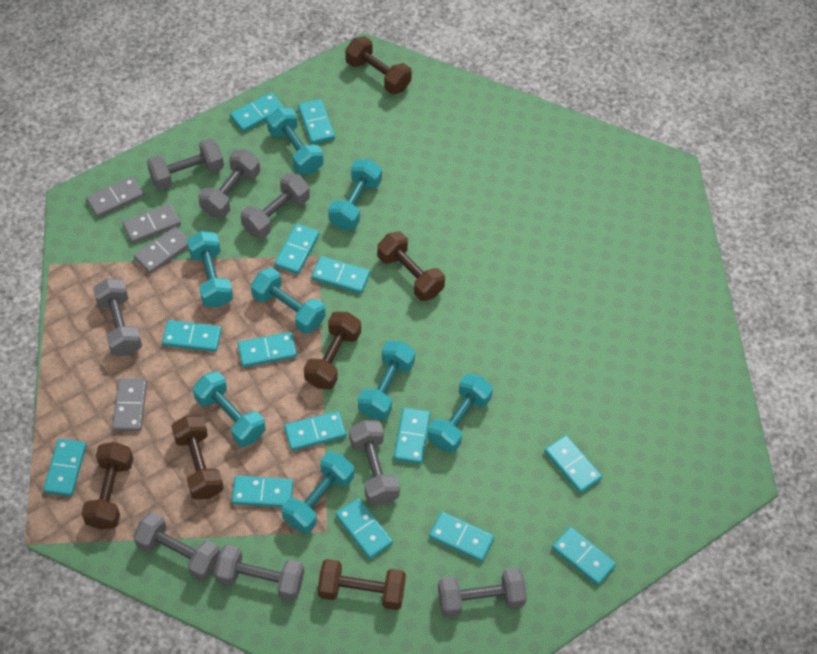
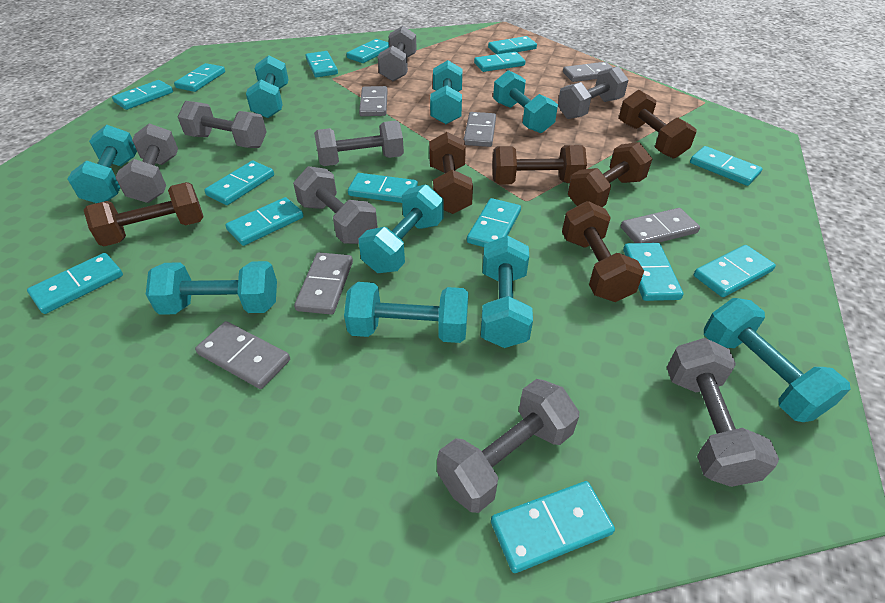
grey domino: 4 -> 6
turquoise domino: 14 -> 15
turquoise dumbbell: 8 -> 9

